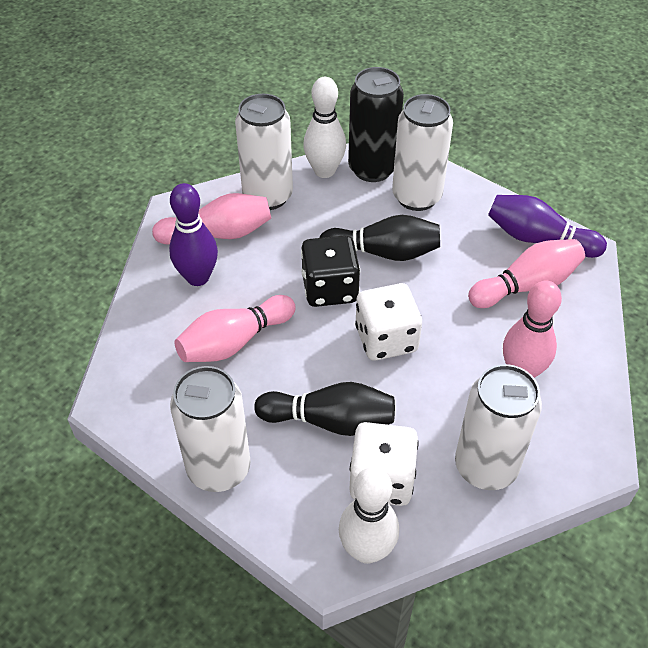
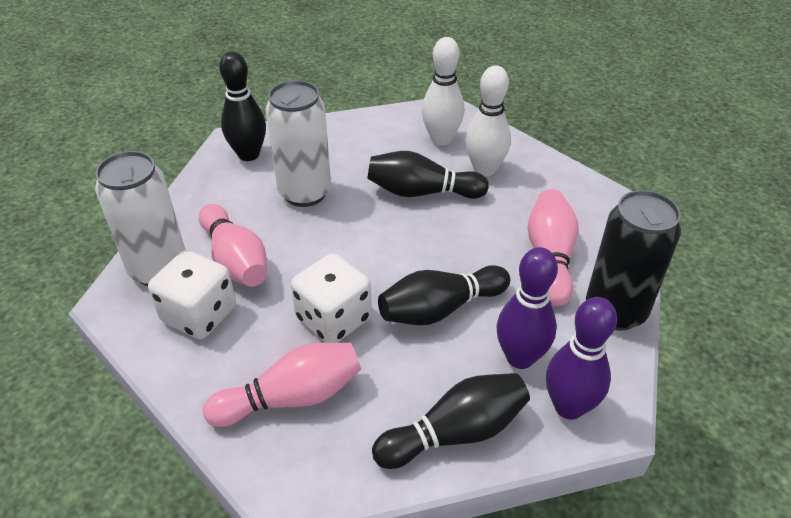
black bowling pin: 2 -> 4
black dice: 1 -> 0
pink bowling pin: 4 -> 3
white can: 4 -> 2

